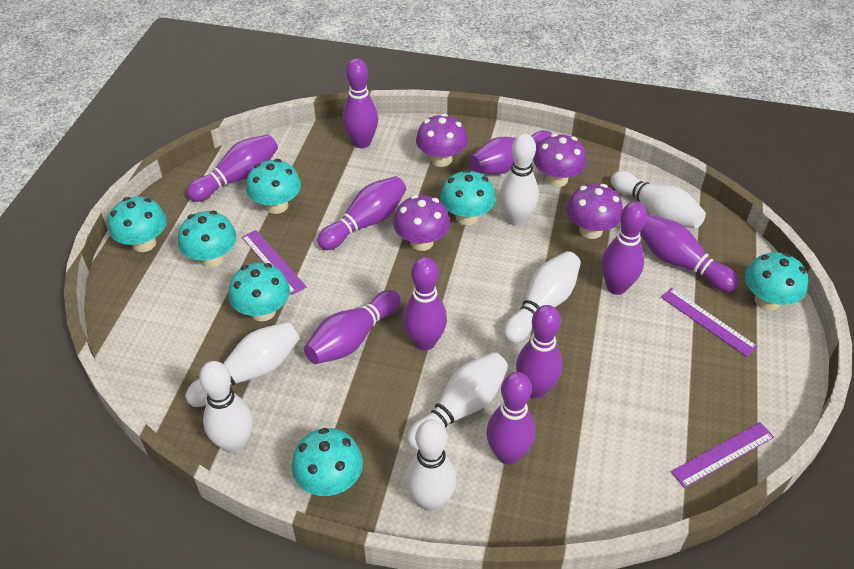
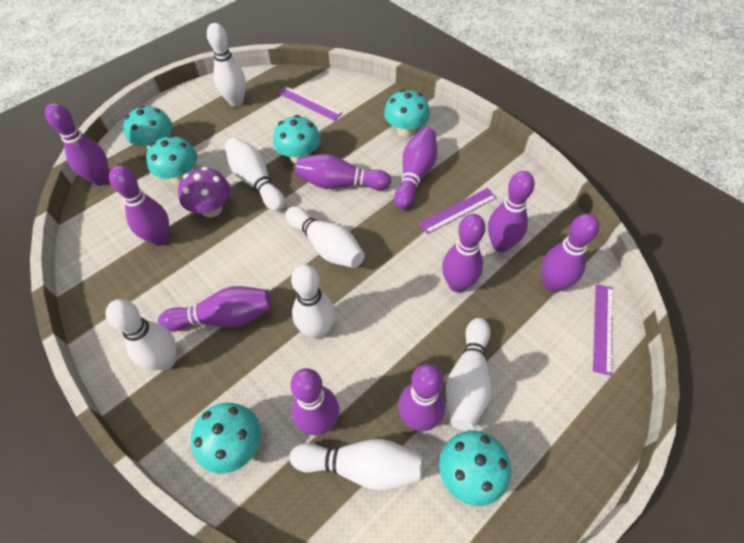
purple mushroom: 4 -> 1
turquoise mushroom: 7 -> 6

